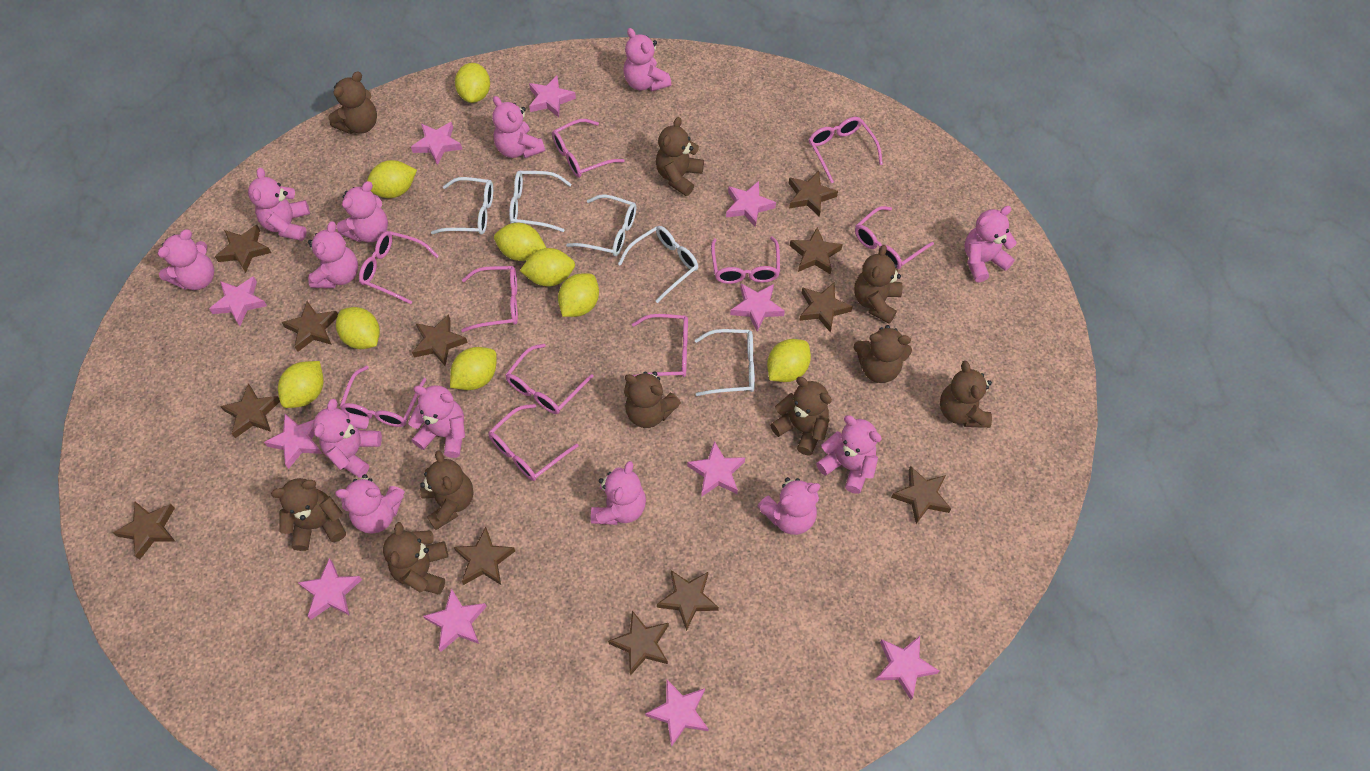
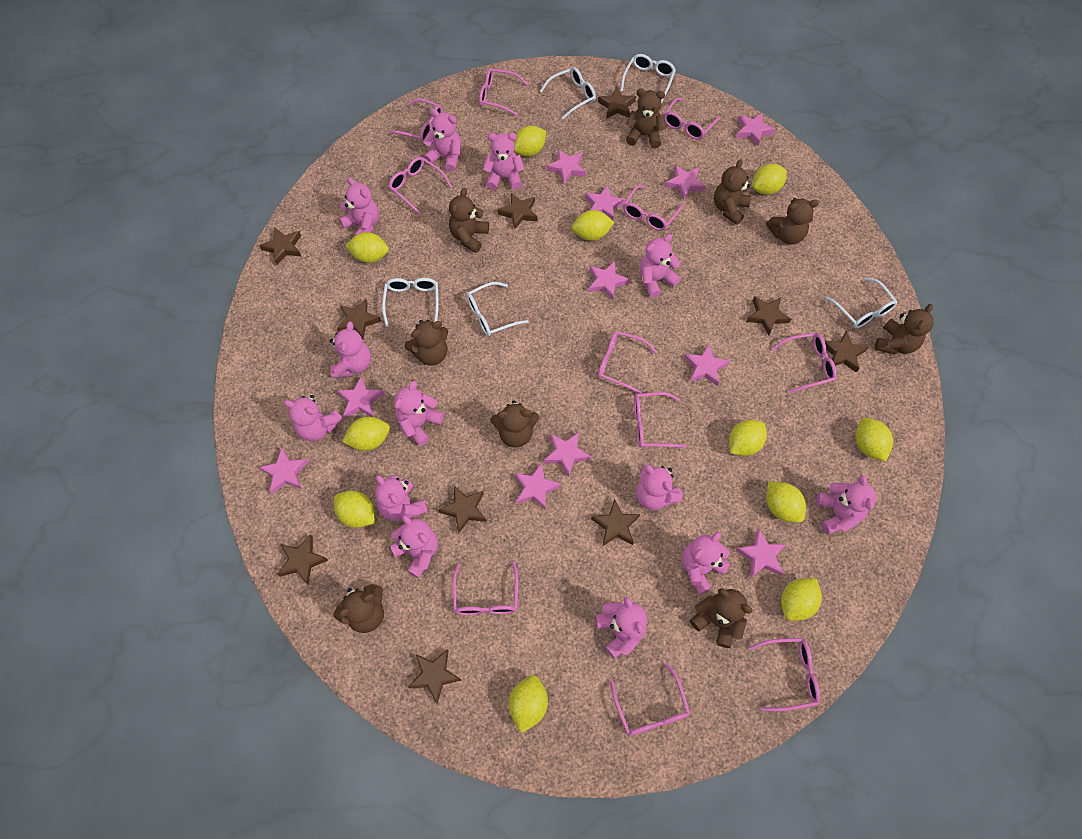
brown star: 12 -> 10
brown teddy bear: 10 -> 9
pink glasses: 10 -> 11
yellow lemon: 9 -> 11

